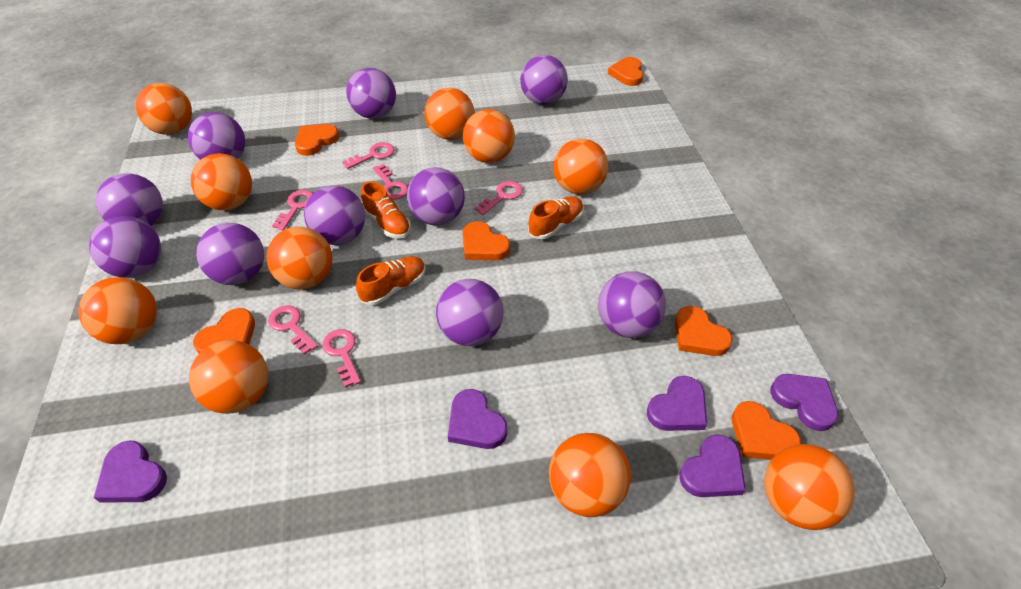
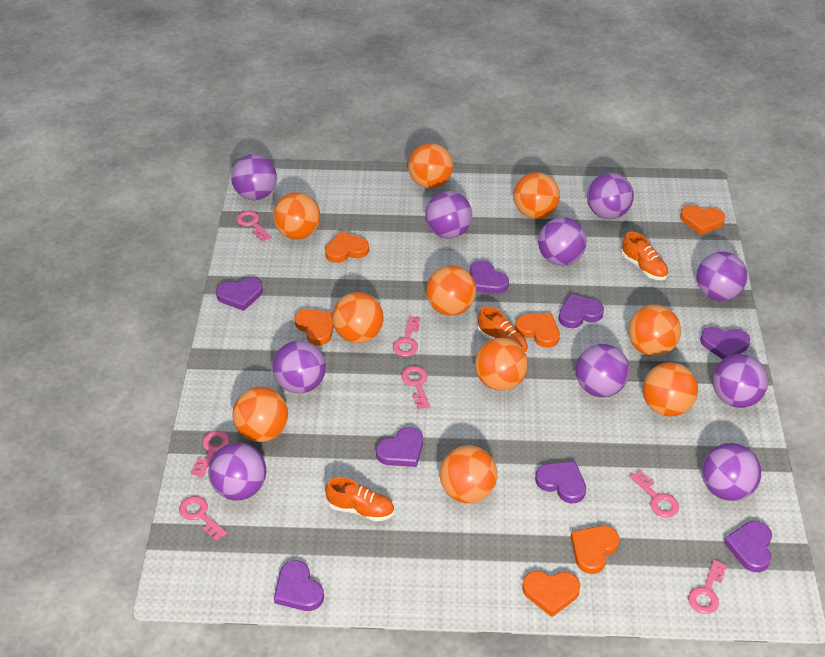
pink key: 6 -> 7
purple heart: 5 -> 8

